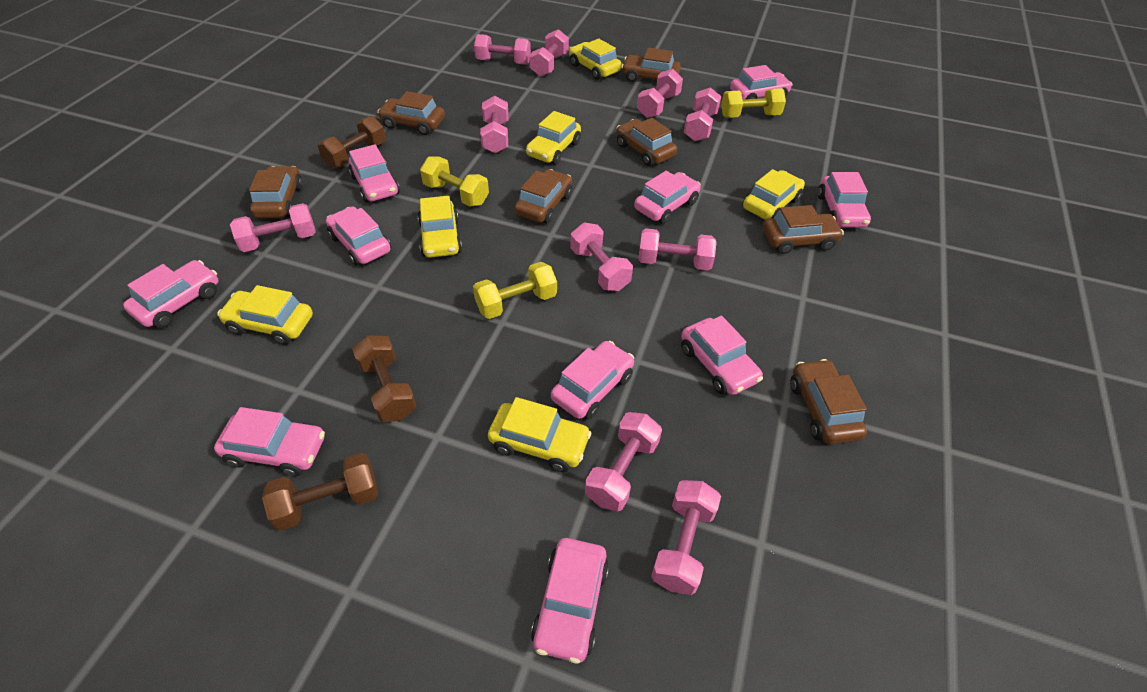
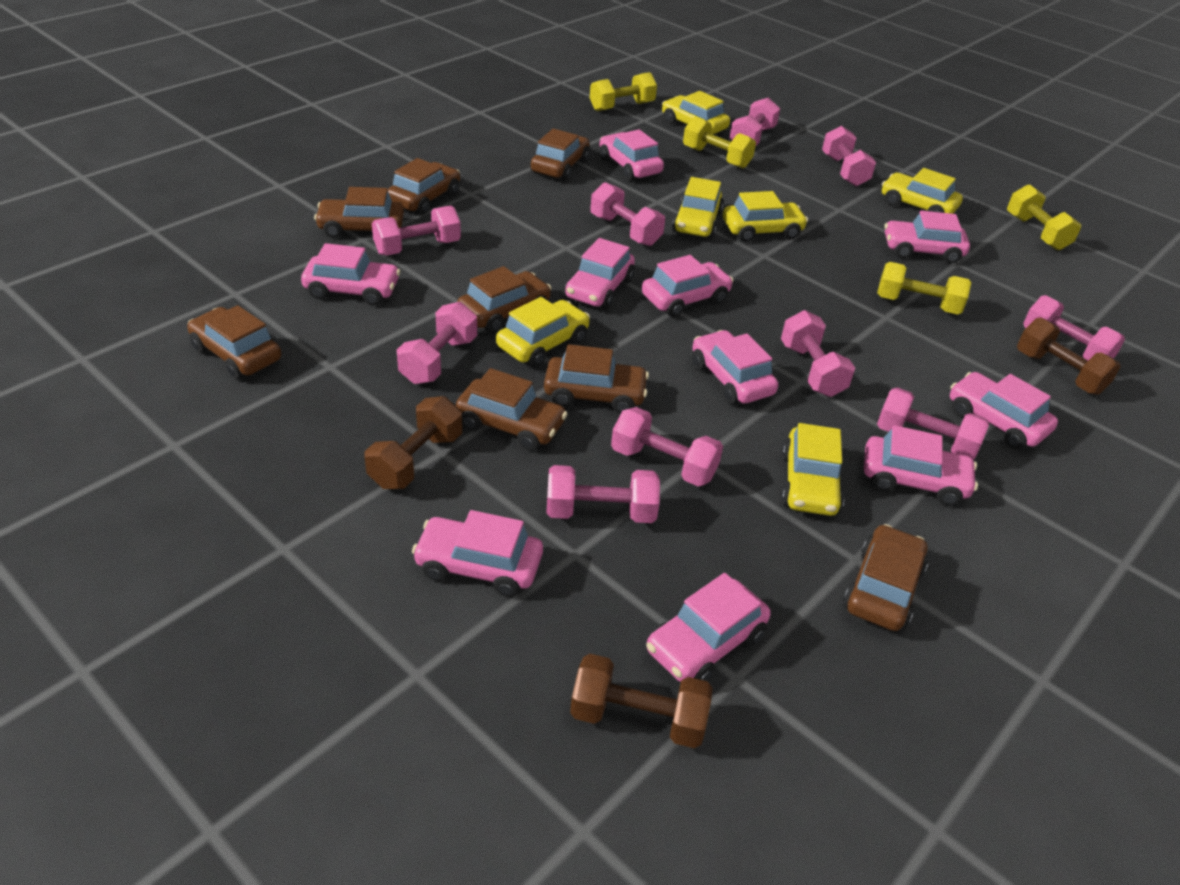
brown car: 7 -> 8
yellow dumbbell: 3 -> 4

